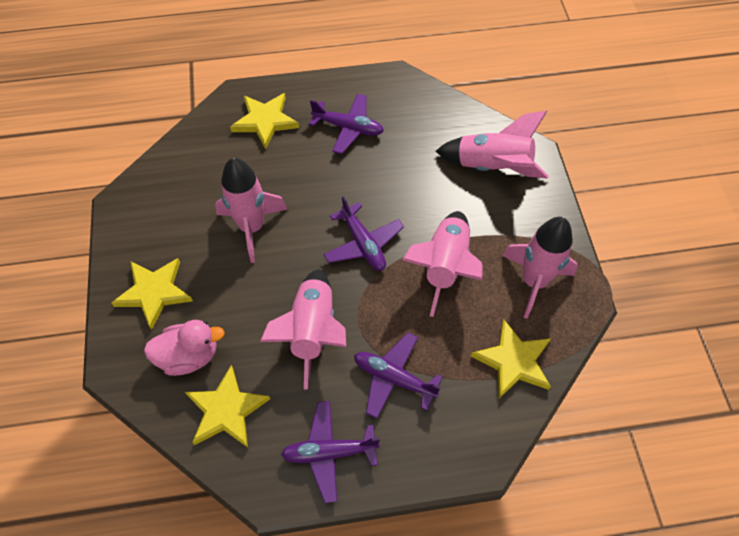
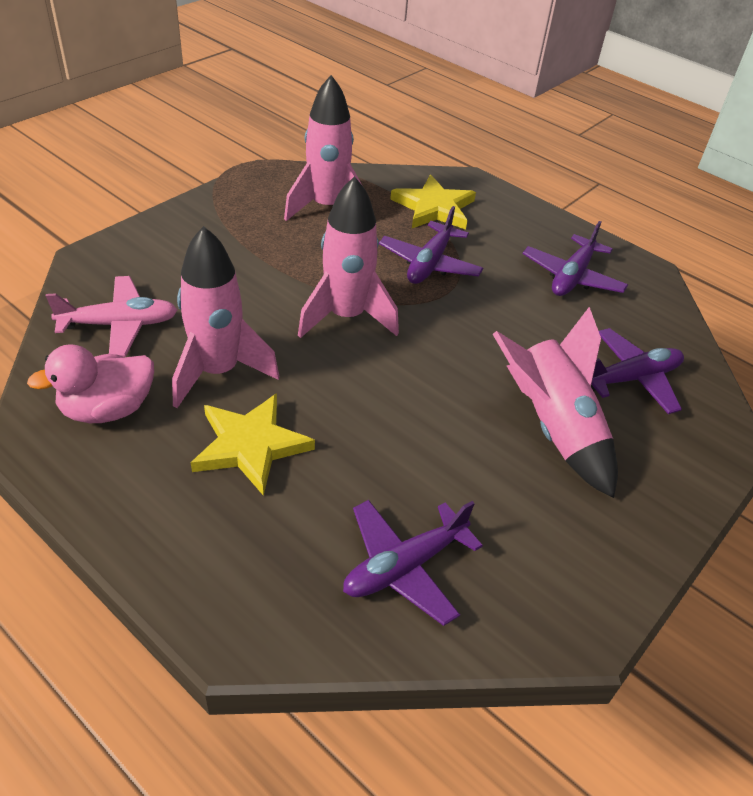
pink plane: 0 -> 1
pink rocket: 5 -> 4
yellow star: 4 -> 2

